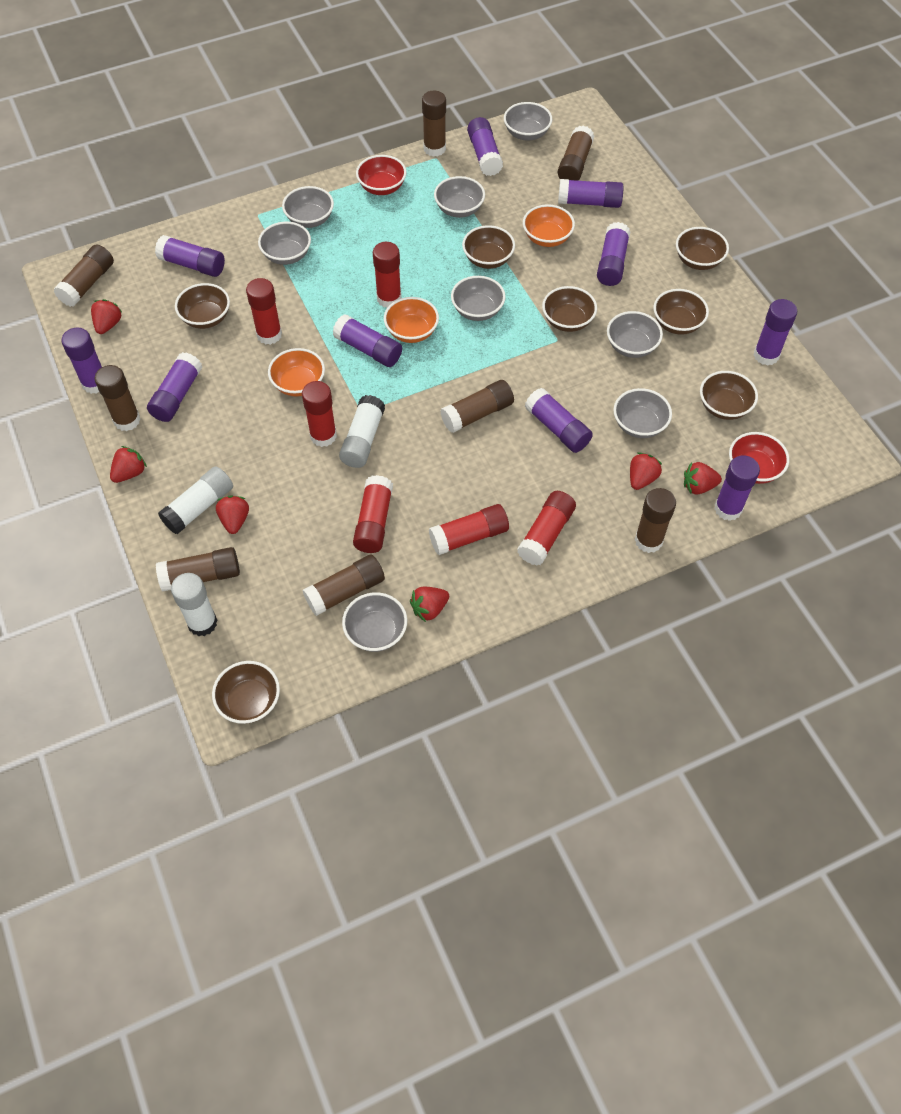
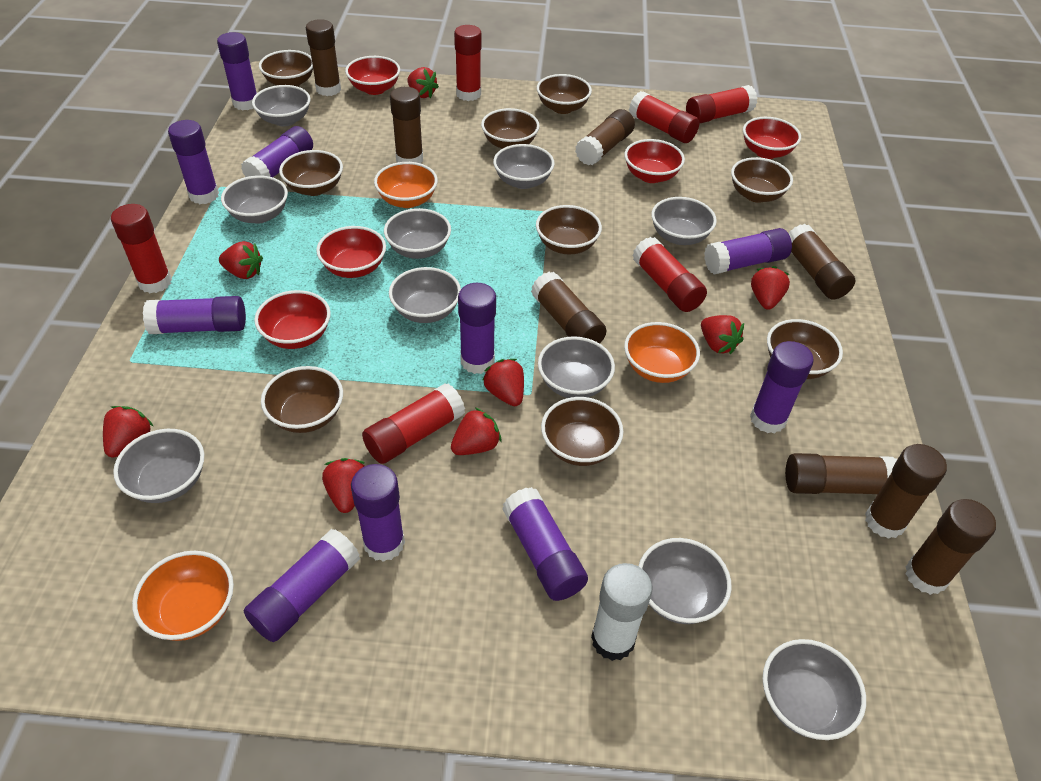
brown bowl: 7 -> 9
grey bowl: 8 -> 10
red bowl: 2 -> 5
red strawberry: 6 -> 8
white glue stick: 3 -> 1

